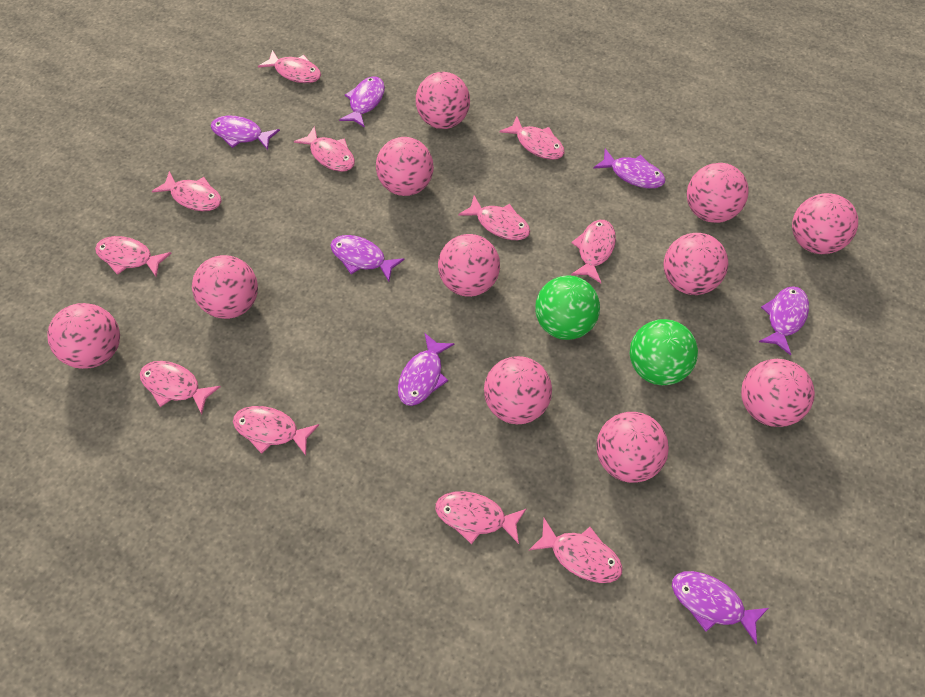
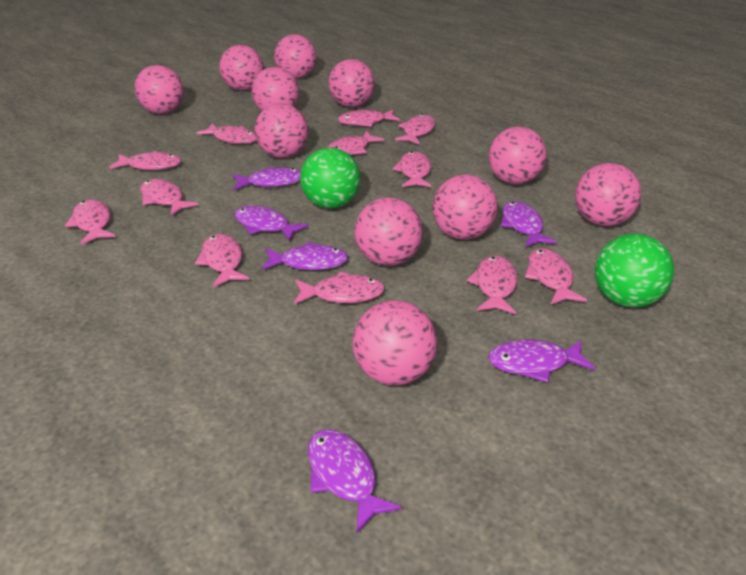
pink fish: 11 -> 12
purple fish: 7 -> 6

